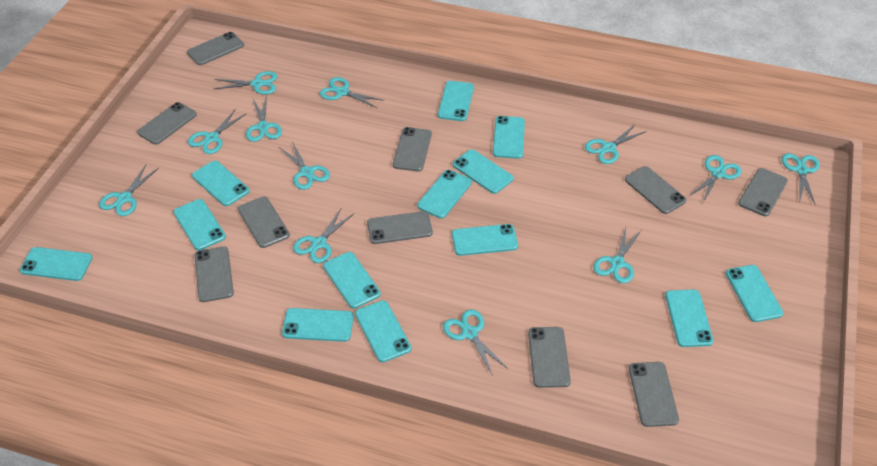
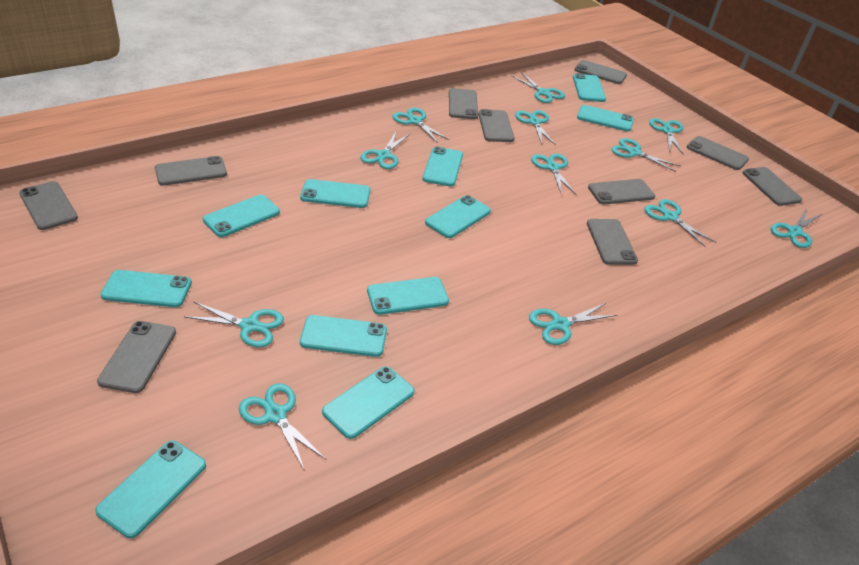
turquoise phone: 13 -> 11

